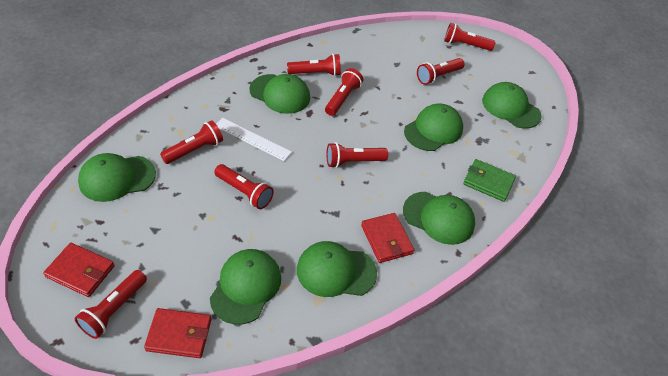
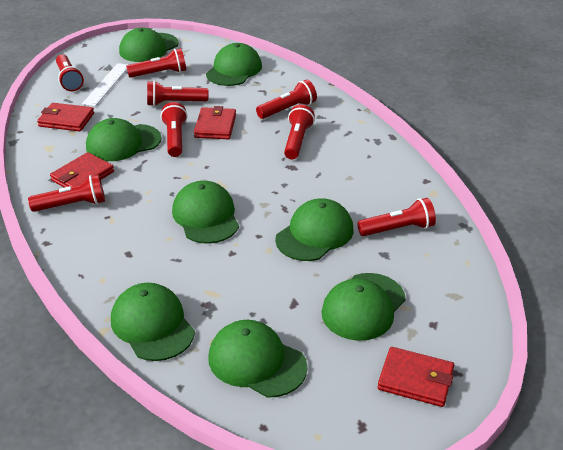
green cap: 7 -> 8
green wallet: 1 -> 0
red wallet: 3 -> 4

